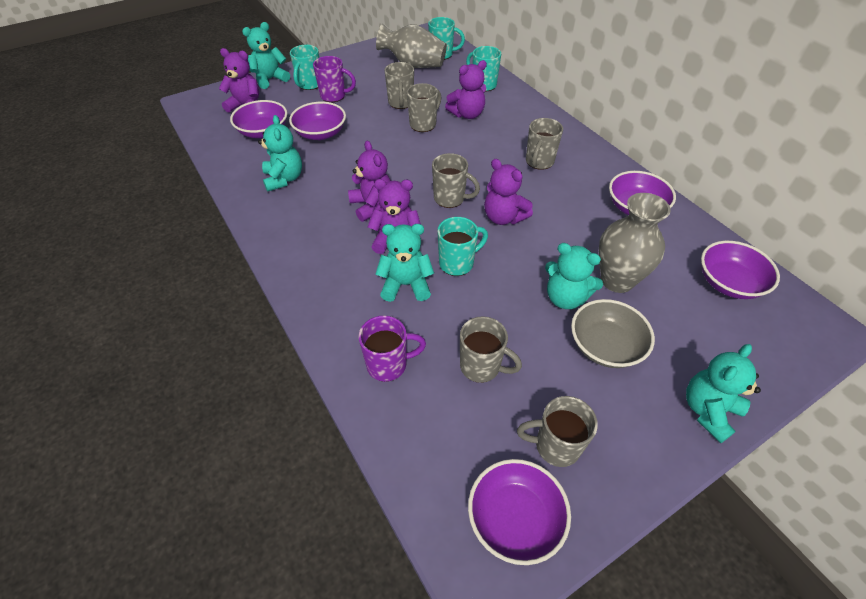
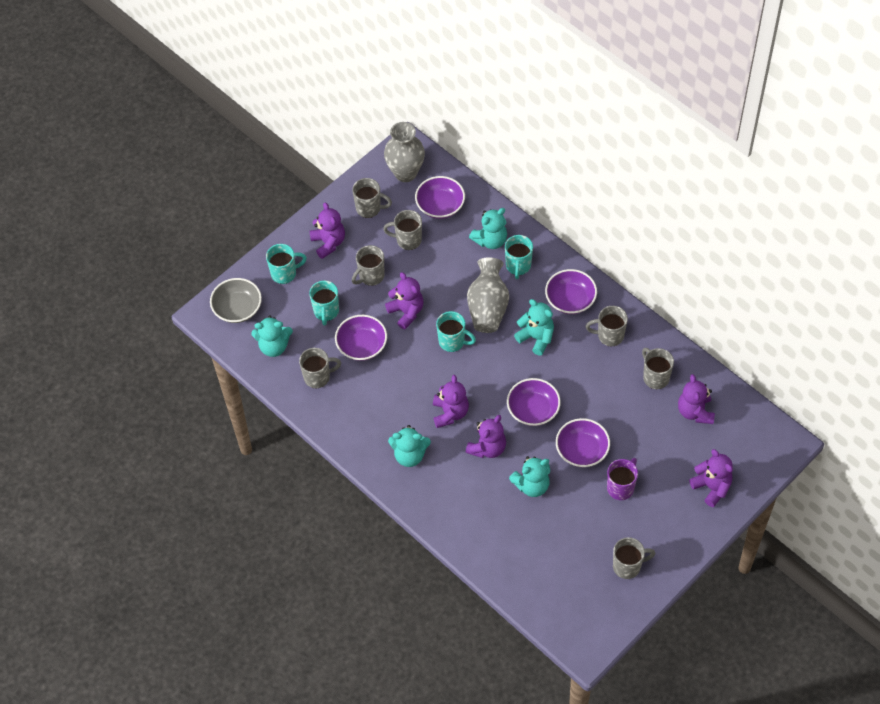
grey mug: 6 -> 7
purple mug: 2 -> 1
purple teddy bear: 5 -> 6

